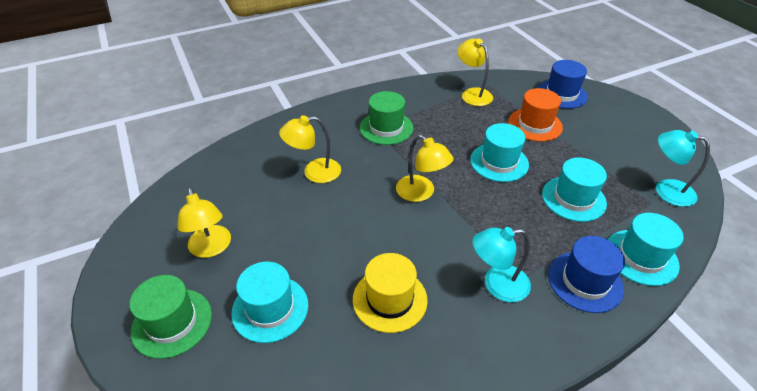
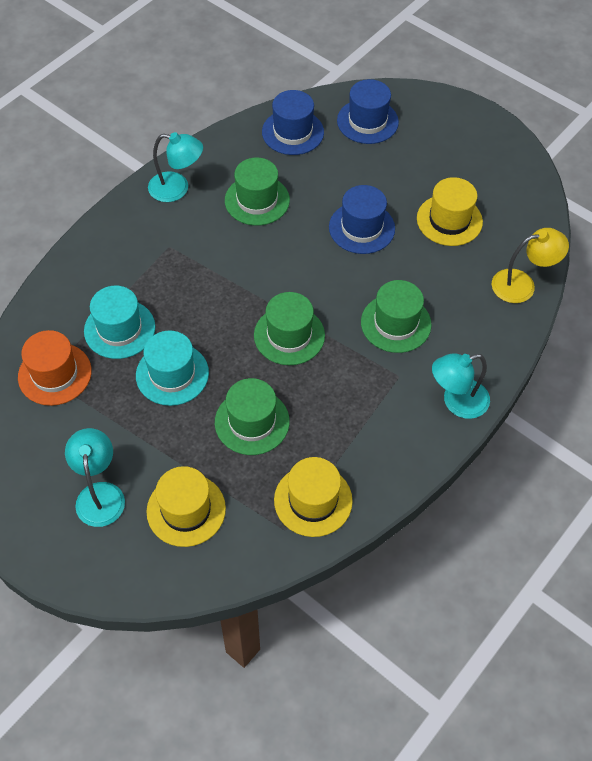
blue hat: 2 -> 3
green hat: 2 -> 4
turquoise hat: 4 -> 2
turquoise lamp: 2 -> 3
yellow hat: 1 -> 3
yellow lamp: 4 -> 1

